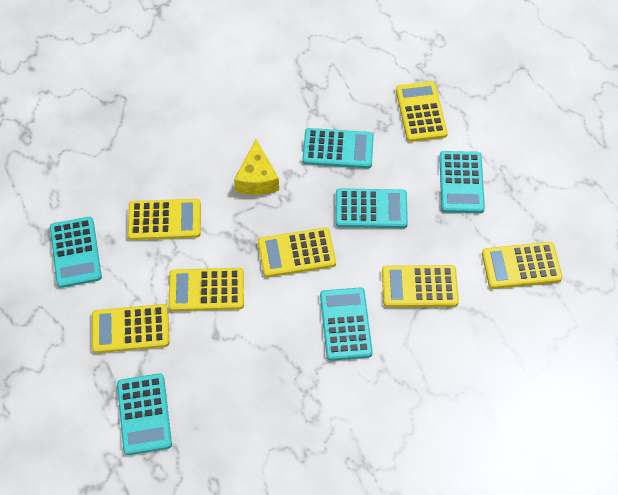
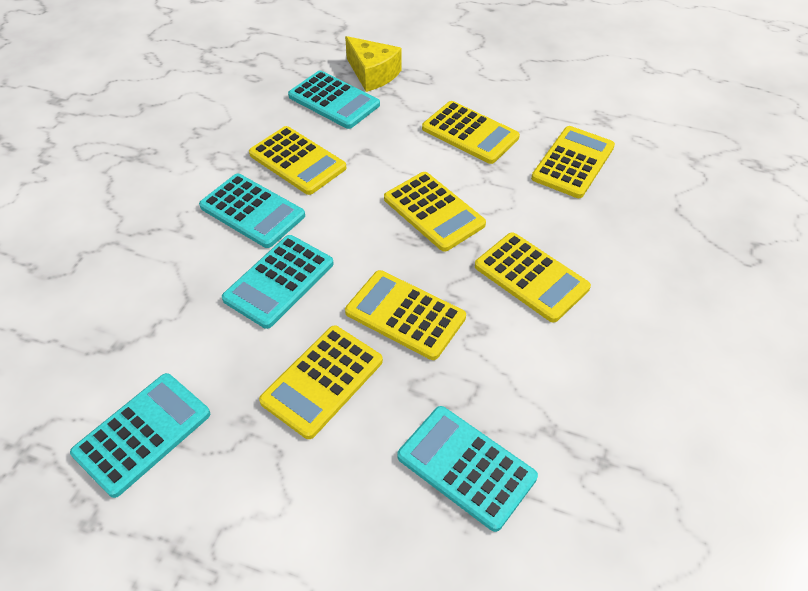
turquoise calculator: 6 -> 5

